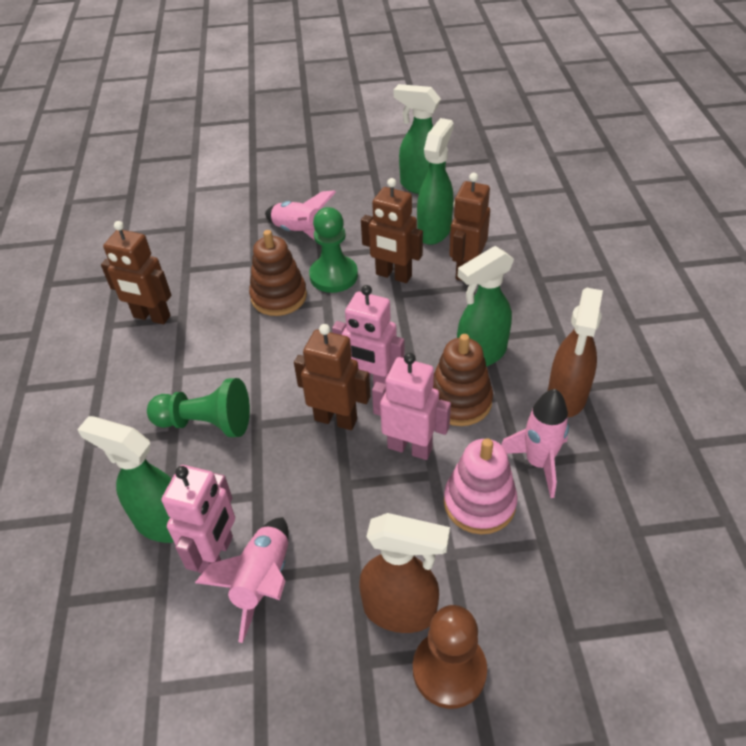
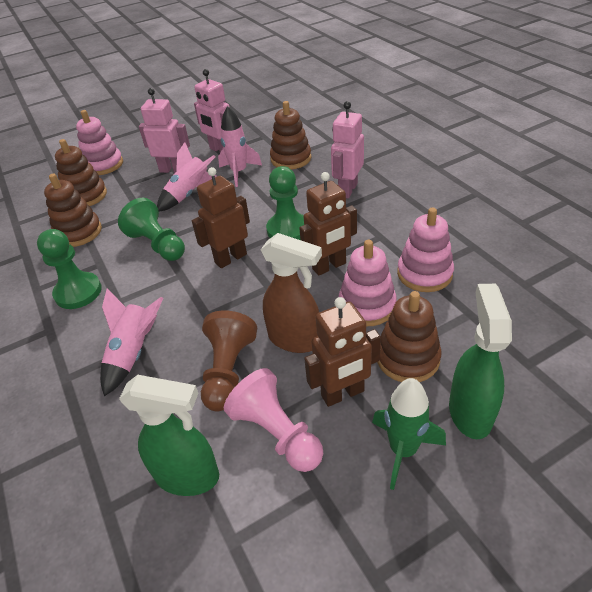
brown robot: 4 -> 3
brown spray bottle: 2 -> 1
brown stacking toy: 2 -> 4
green pawn: 2 -> 3
green rocket: 0 -> 1
green spray bottle: 4 -> 2
pink pawn: 0 -> 1
pink stacking toy: 1 -> 3

